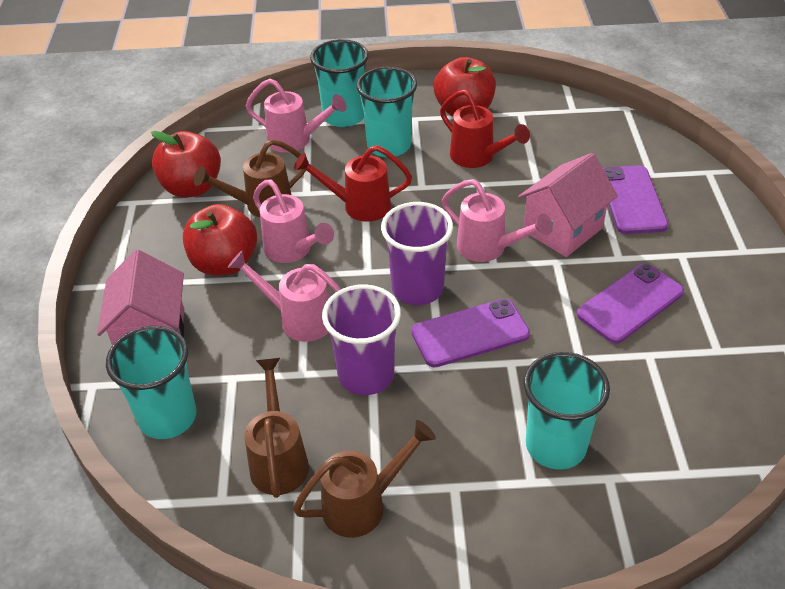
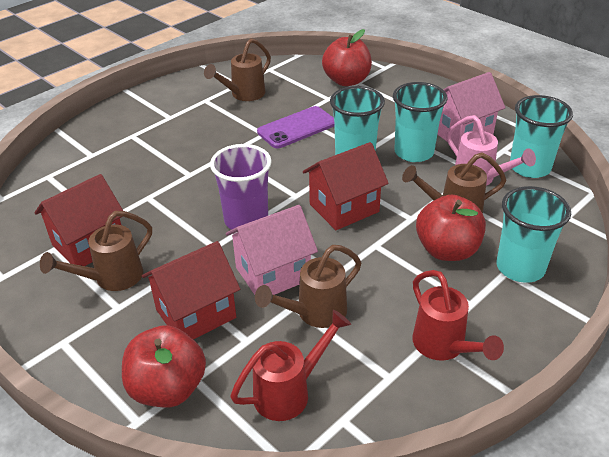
brown watering can: 3 -> 4
pink watering can: 4 -> 1
purple cup: 2 -> 1
purple phone: 3 -> 1
red house: 0 -> 3

